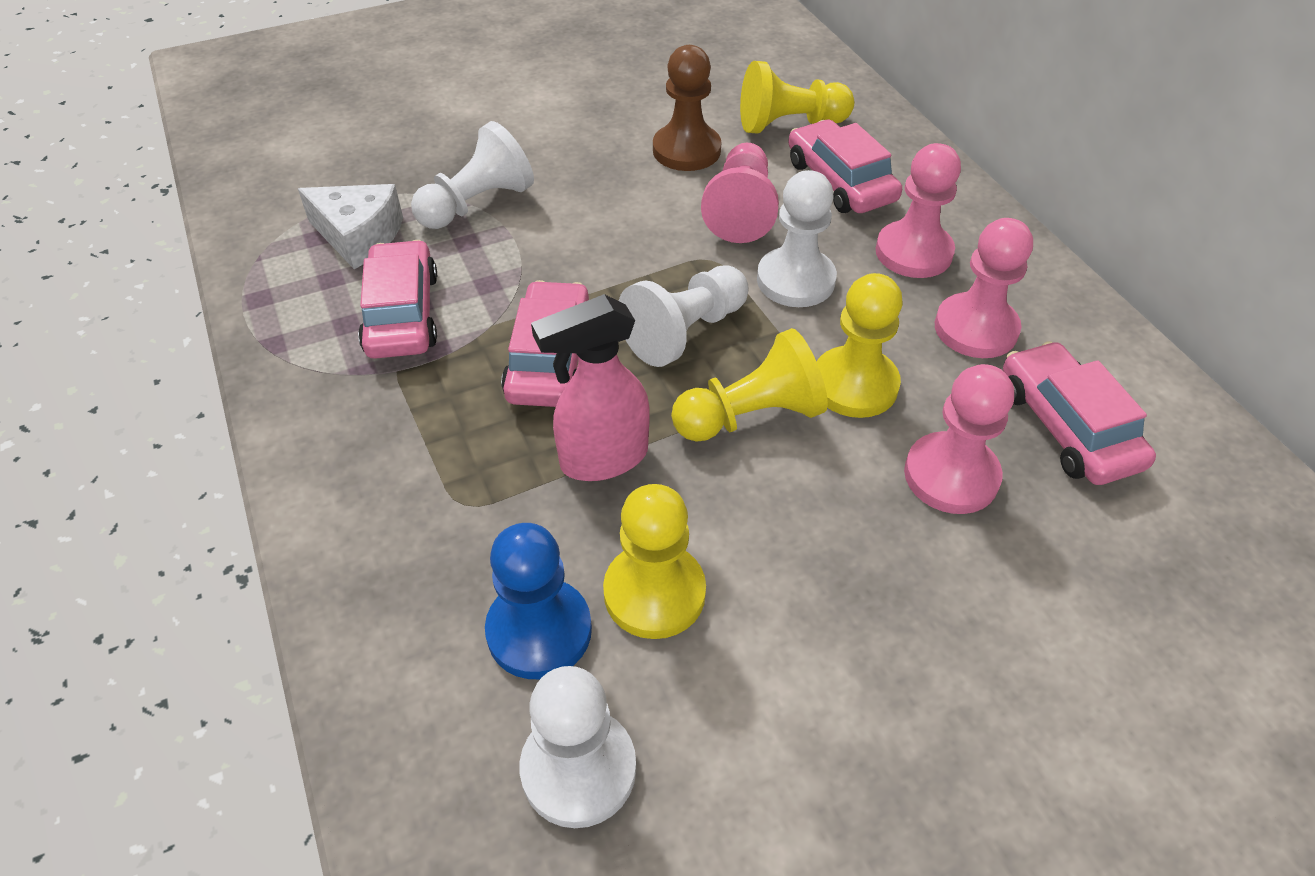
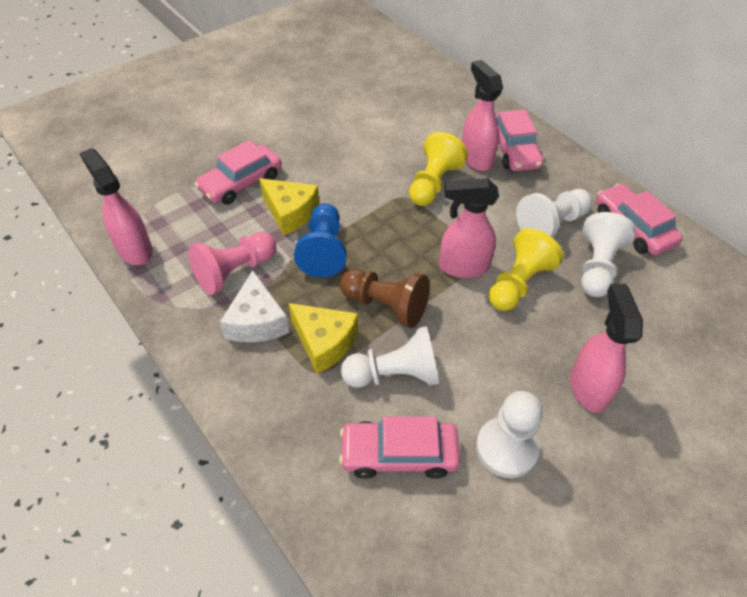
pink pawn: 4 -> 1
pink spray bottle: 1 -> 4
yellow cheese: 0 -> 2
yellow pawn: 4 -> 2

